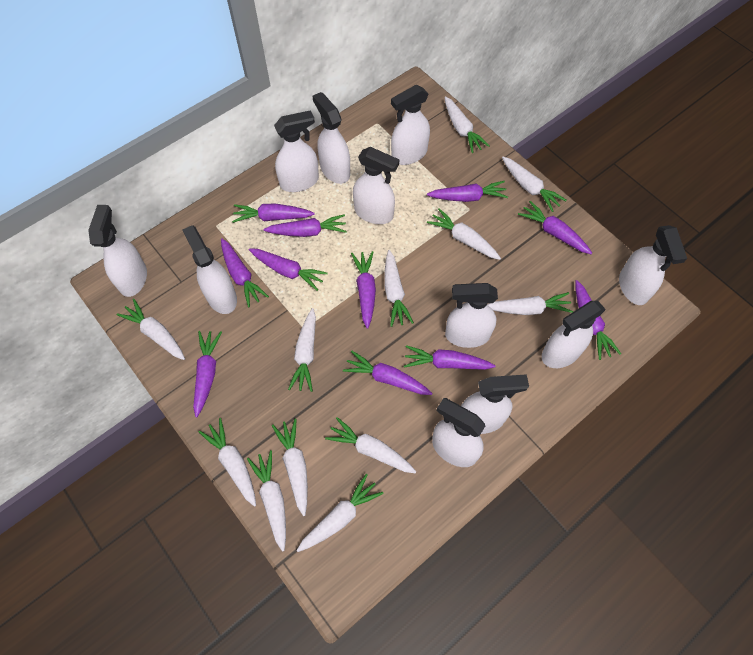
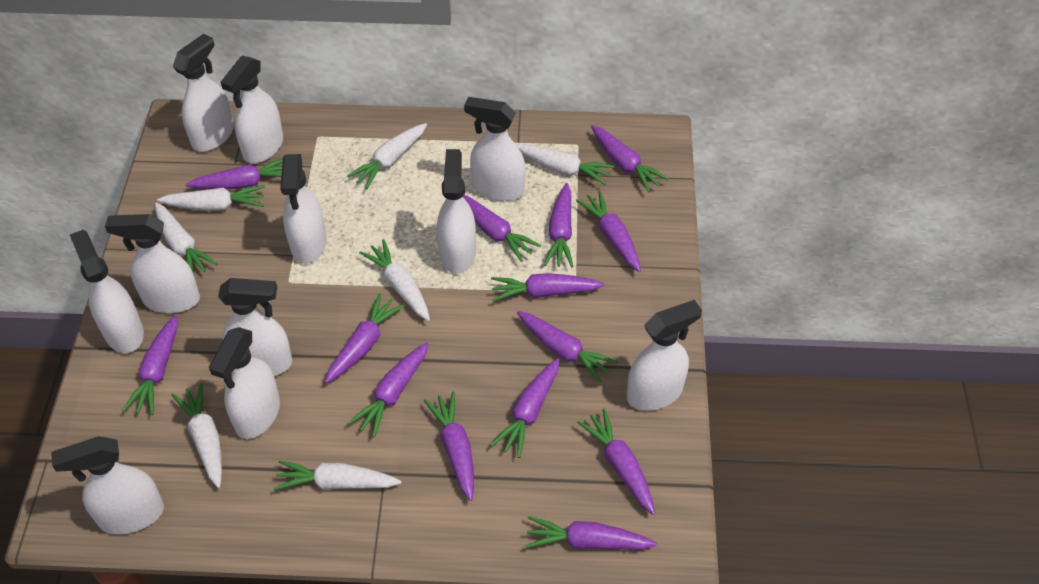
purple carrot: 11 -> 14
white carrot: 12 -> 7

